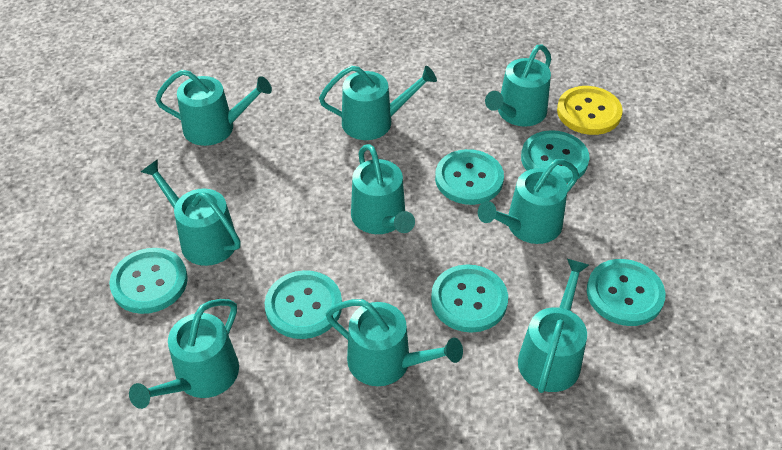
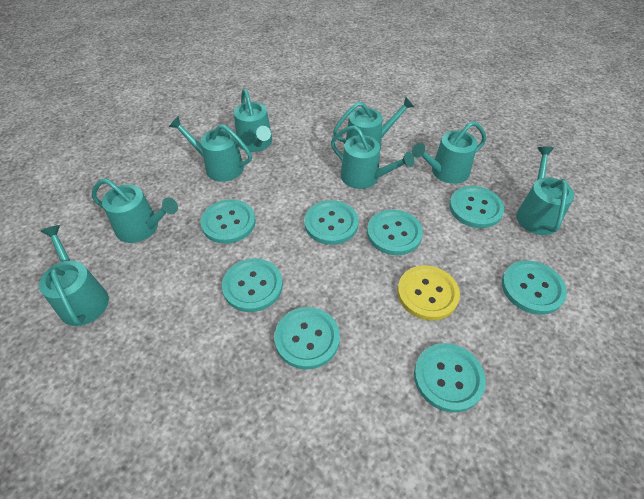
turquoise button: 6 -> 8
turquoise watering can: 9 -> 8

